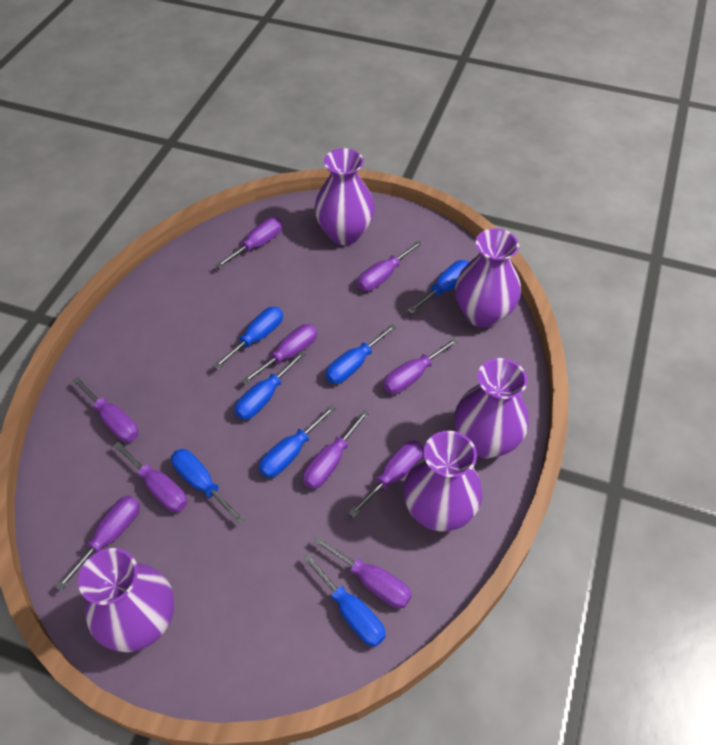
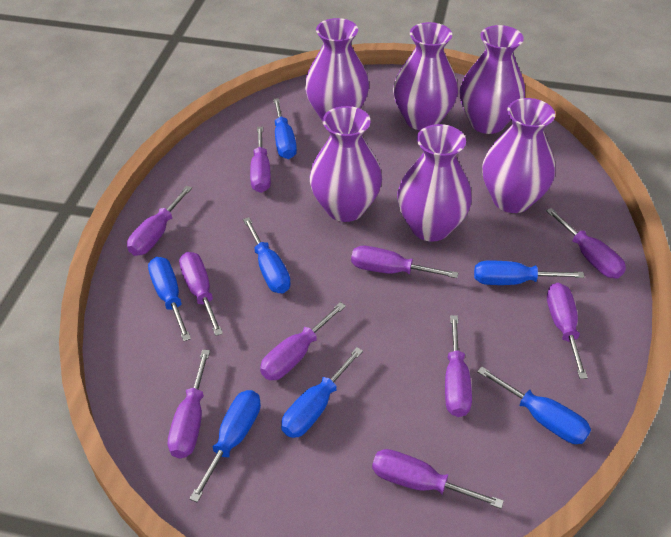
purple vase: 5 -> 6

